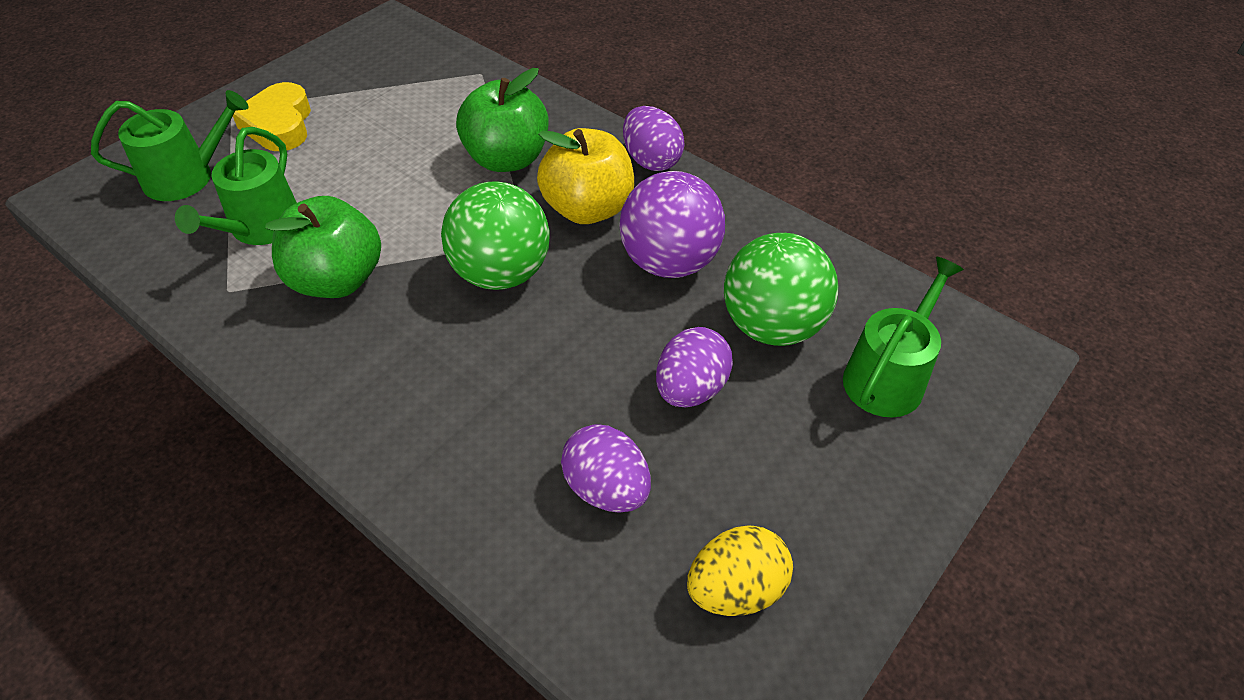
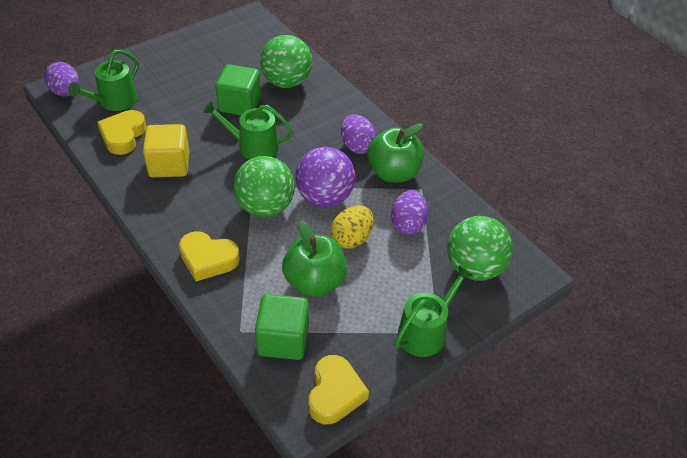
green ball: 2 -> 3
green cube: 0 -> 2
yellow apple: 1 -> 0
yellow cube: 0 -> 1
yellow heart: 1 -> 3

